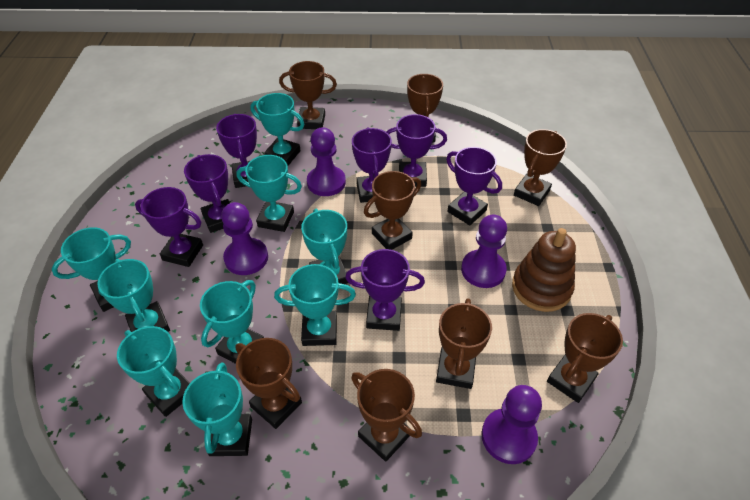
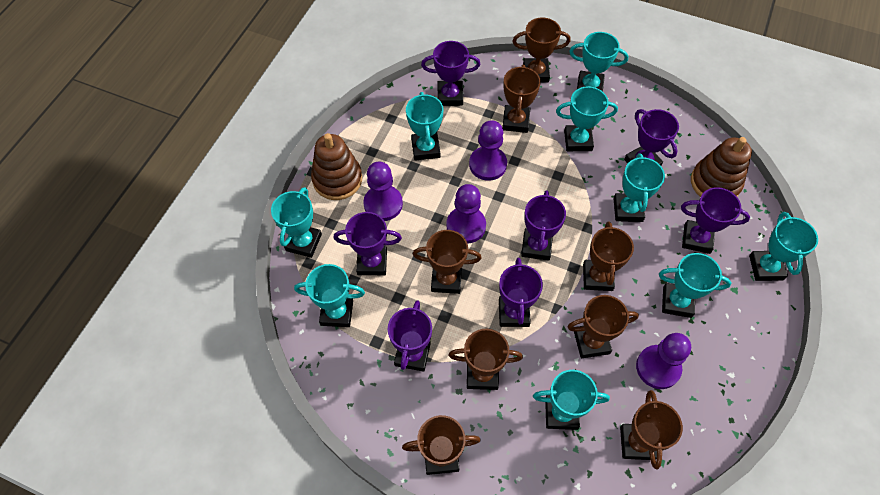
brown stacking toy: 1 -> 2

